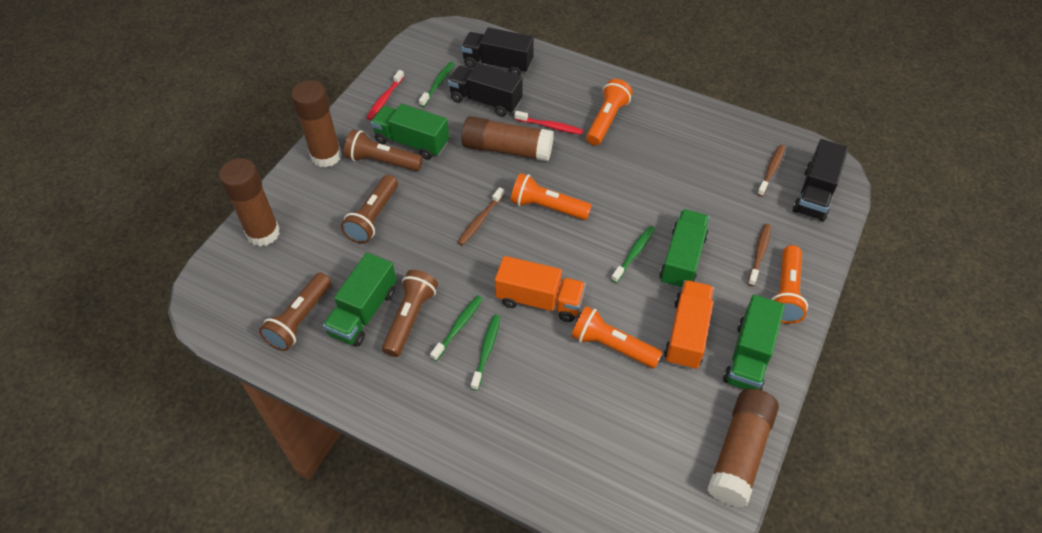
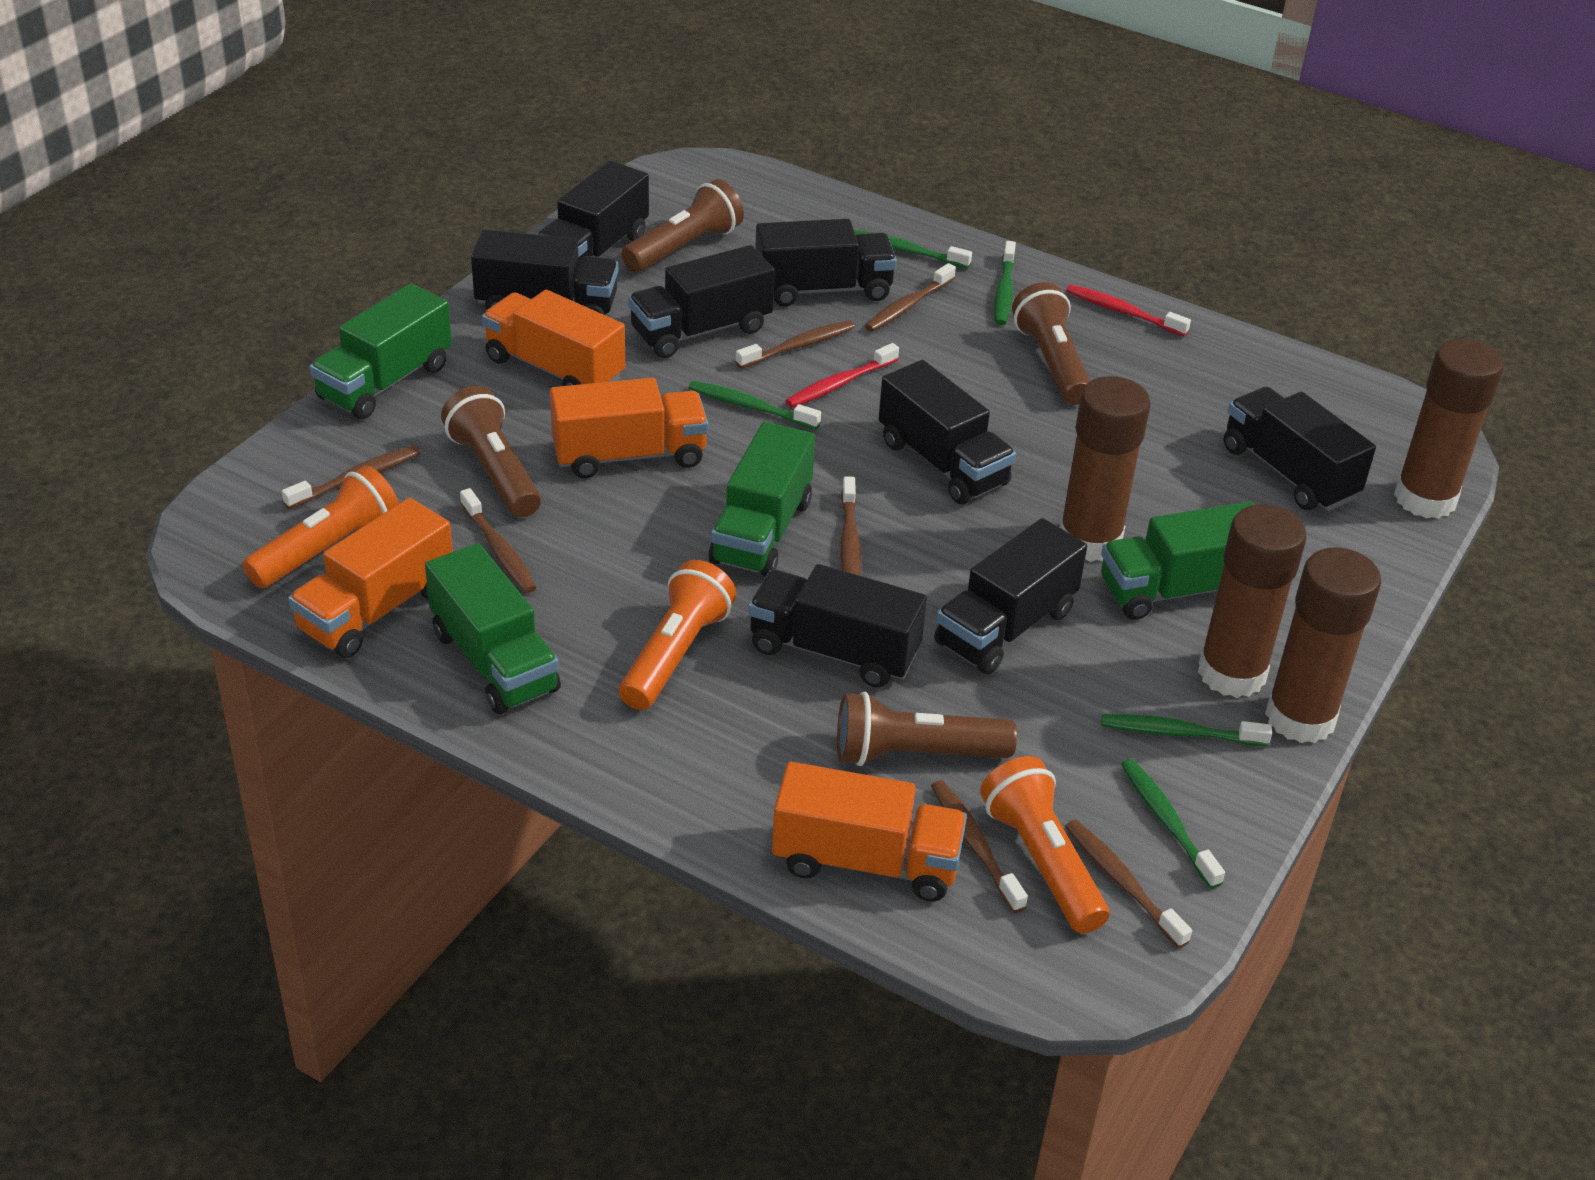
black truck: 3 -> 8
brown toothbrush: 3 -> 7
green toothbrush: 4 -> 5
orange flashlight: 4 -> 3
orange truck: 2 -> 4

